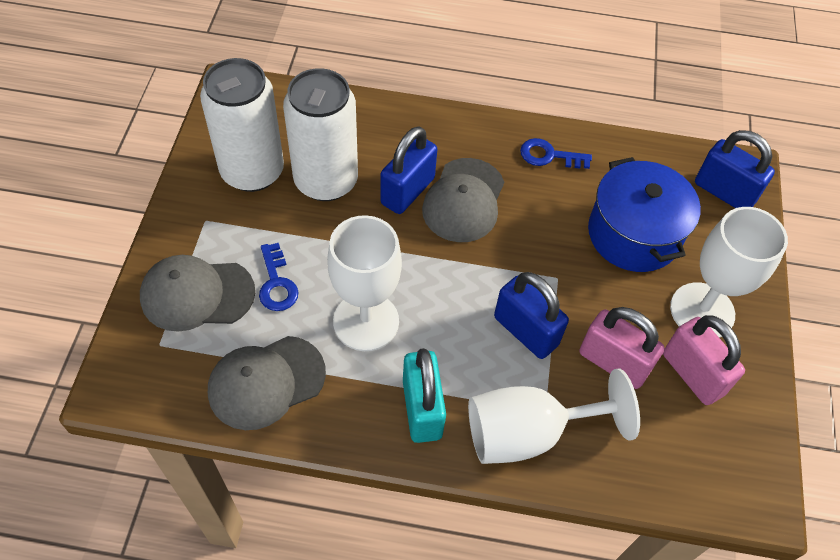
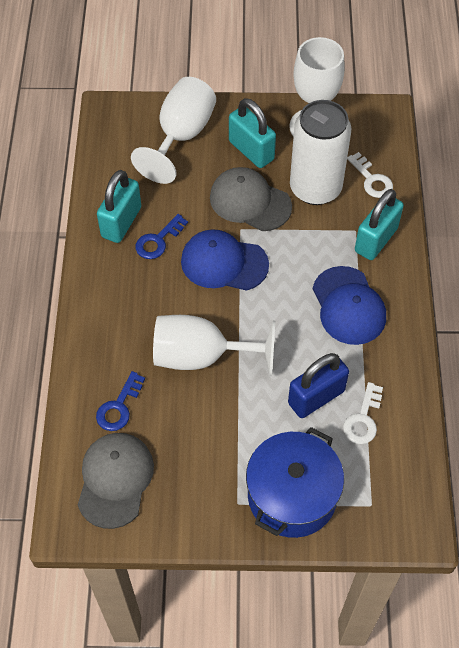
blue cap: 0 -> 2
blue padlock: 3 -> 1
grey cap: 3 -> 2
pink padlock: 2 -> 0
turquoise padlock: 1 -> 3
white can: 2 -> 1
white key: 0 -> 2

